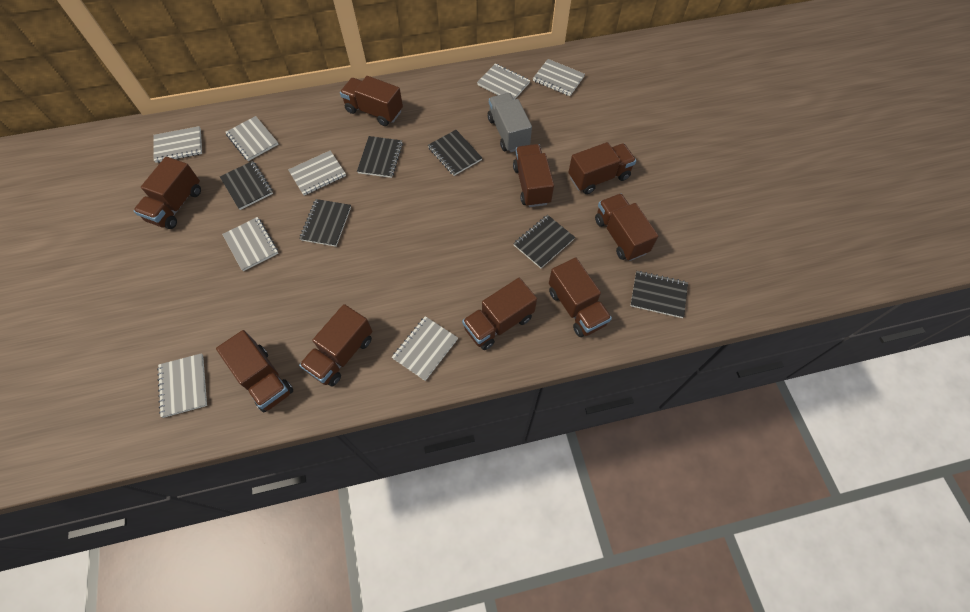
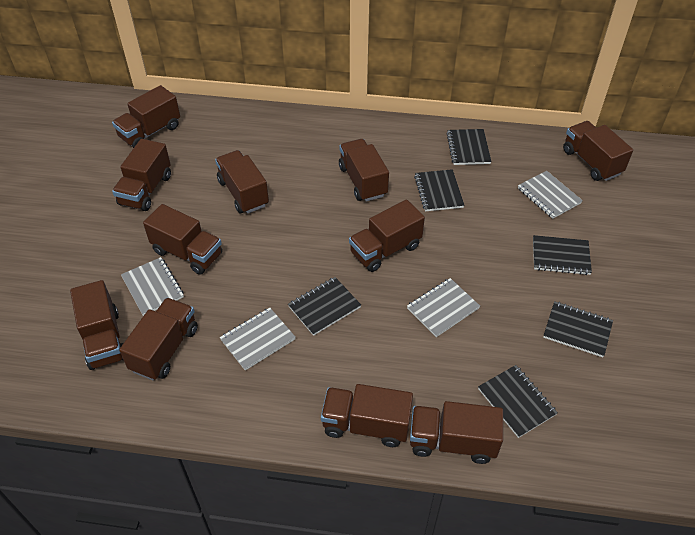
brown truck: 9 -> 11
grey notebook: 8 -> 4
grey truck: 1 -> 0

